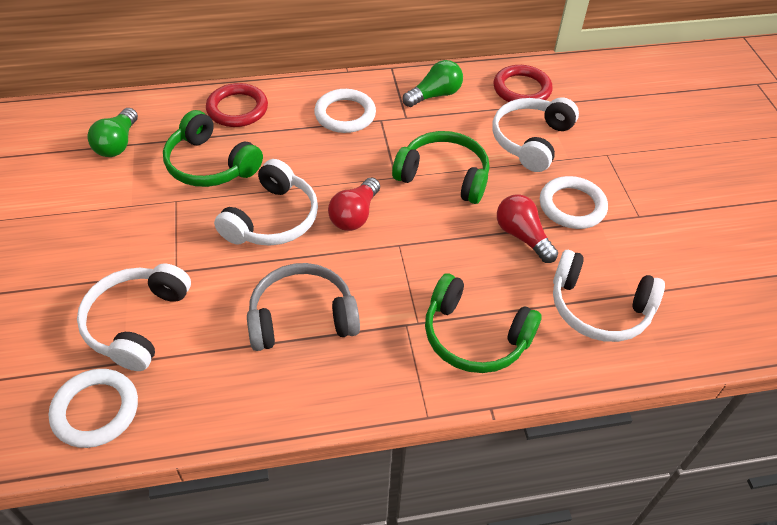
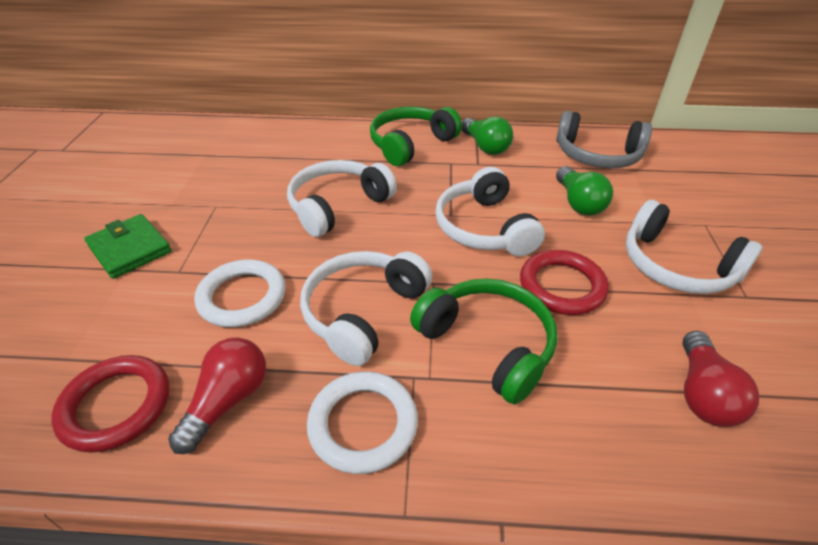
green headphones: 3 -> 2
green wallet: 0 -> 1
white ring: 3 -> 2

